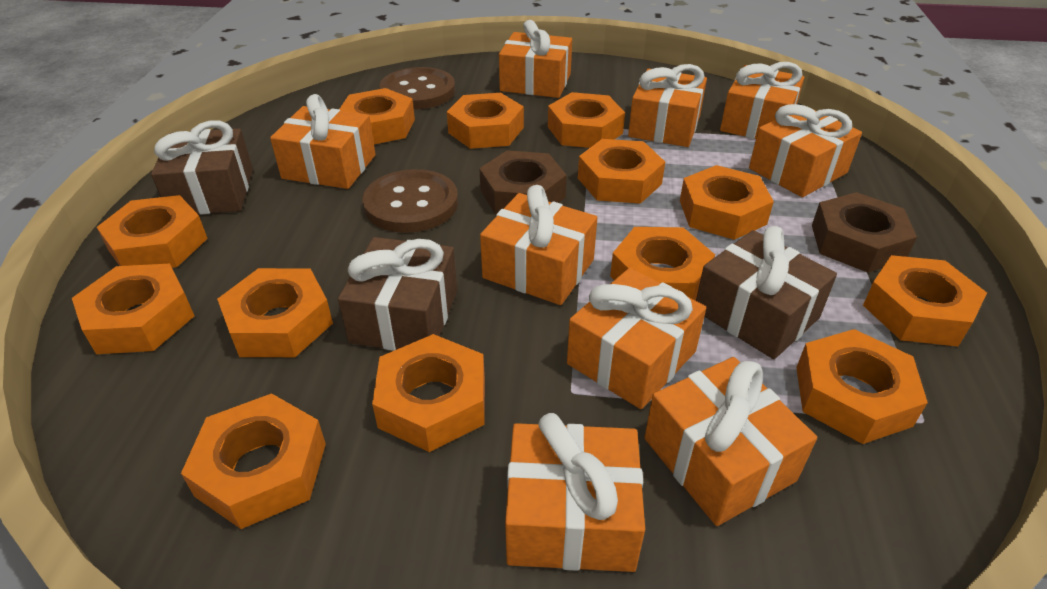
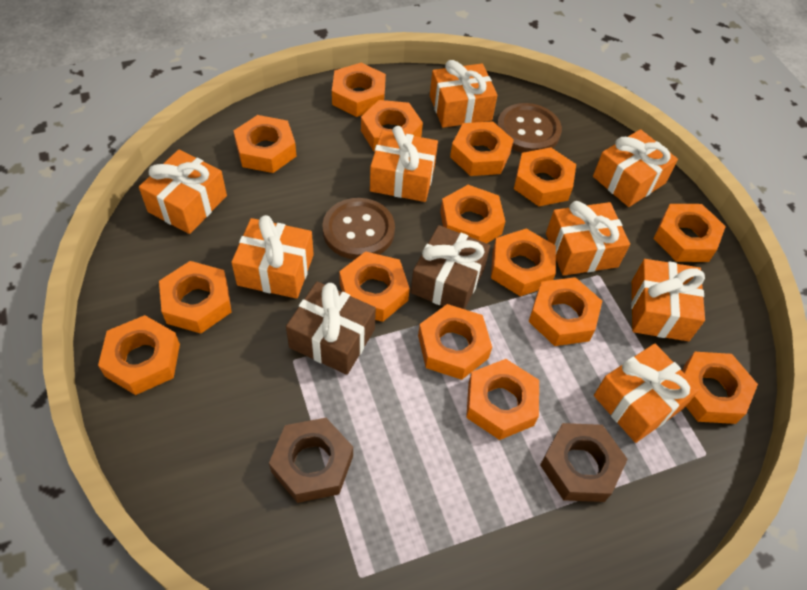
brown gift: 3 -> 2
orange gift: 9 -> 8
orange nut: 13 -> 15

